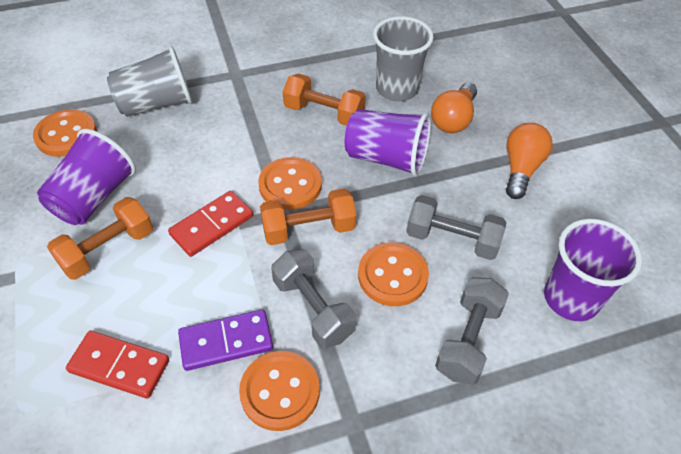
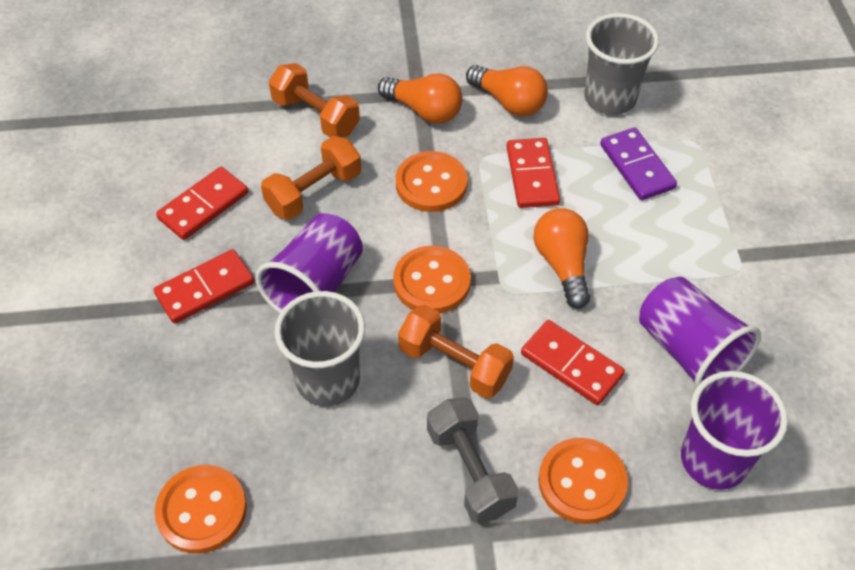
grey dumbbell: 3 -> 1
orange light bulb: 2 -> 3
red domino: 2 -> 4

